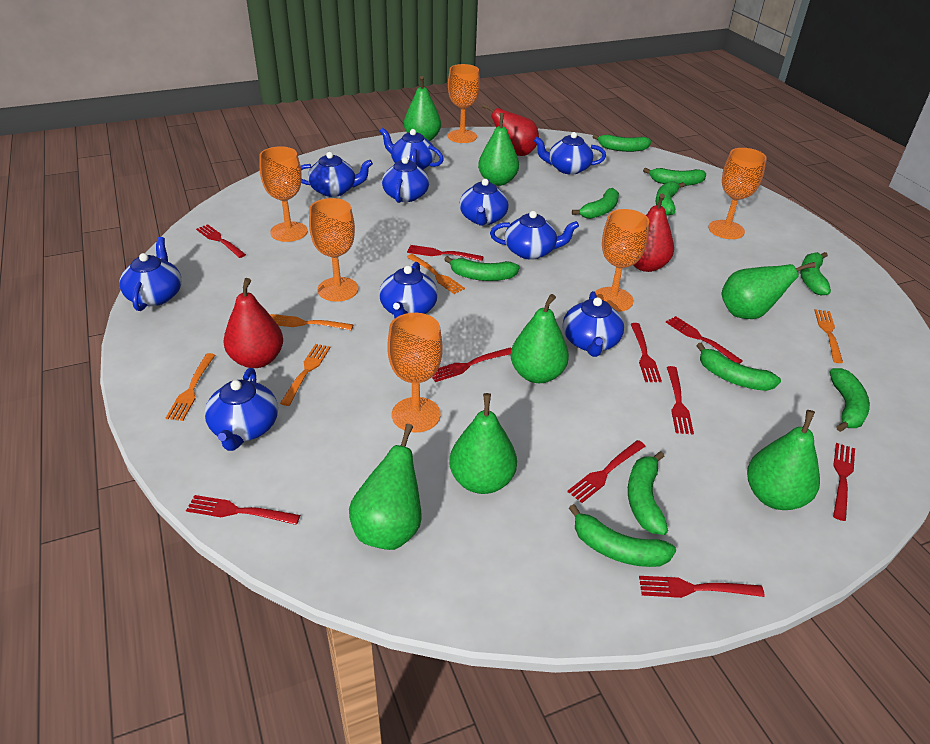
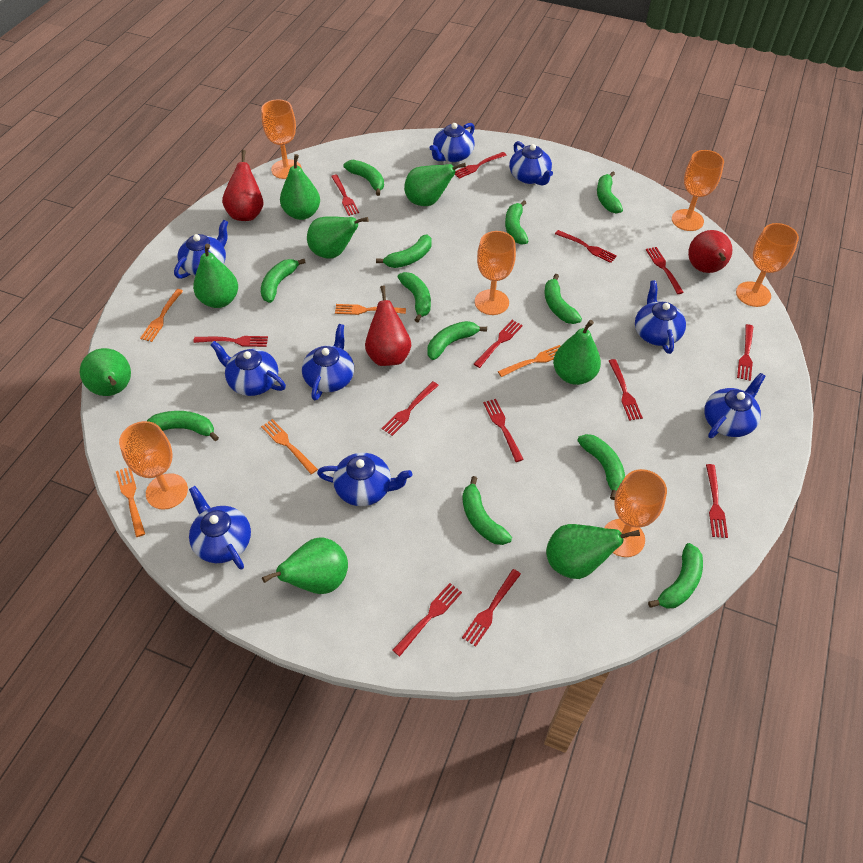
blue teapot: 10 -> 9
green banana: 10 -> 12
green pear: 7 -> 8
red fork: 10 -> 13

